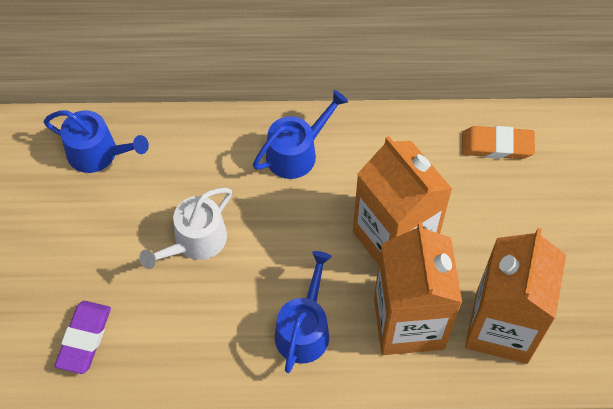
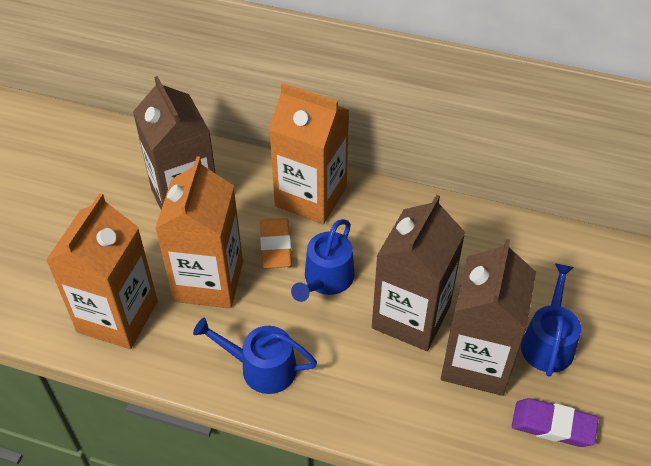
brown carton: 0 -> 3
white watering can: 1 -> 0

